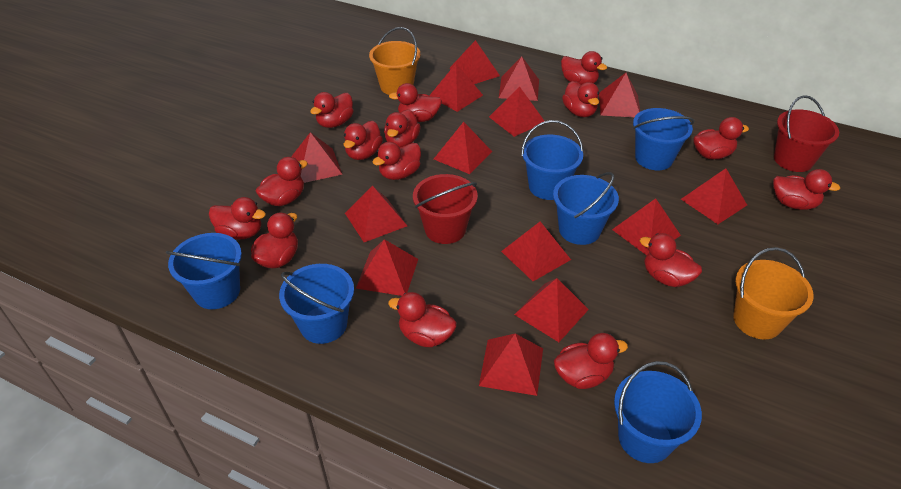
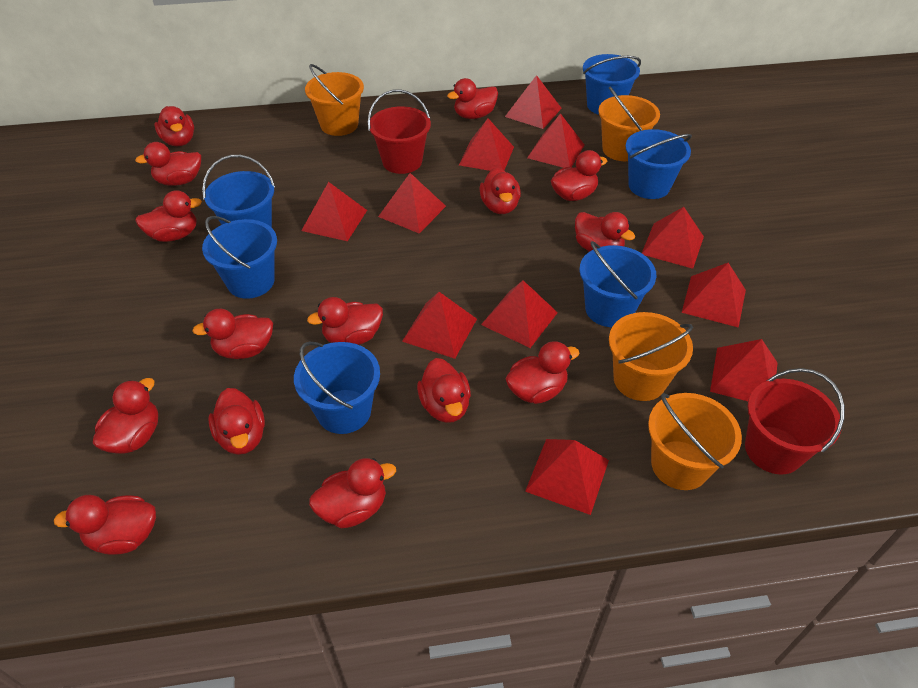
orange bucket: 2 -> 4
red pyramid: 14 -> 11

